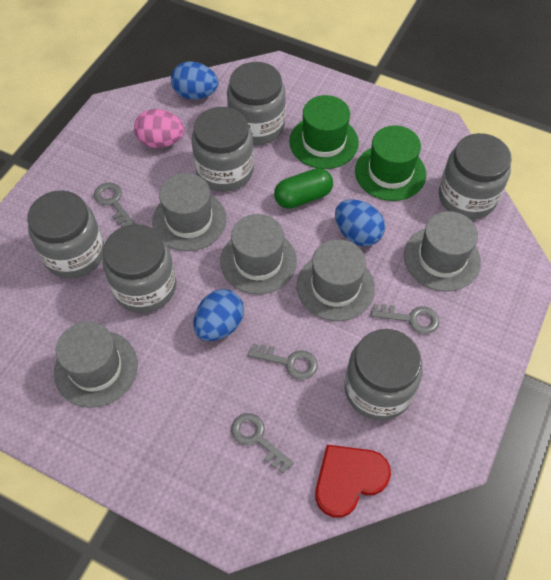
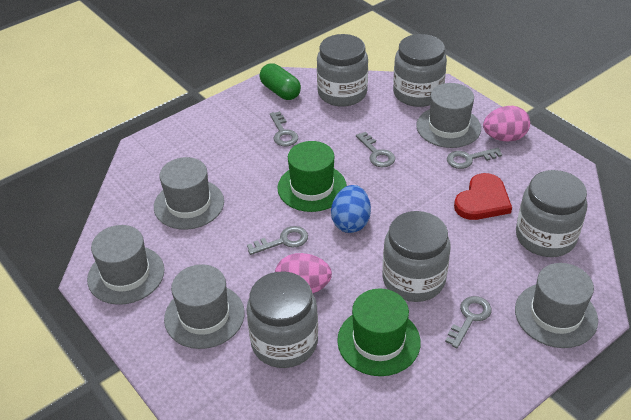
blue egg: 3 -> 1
grey jar: 6 -> 5
grey key: 4 -> 5
pink egg: 1 -> 2

